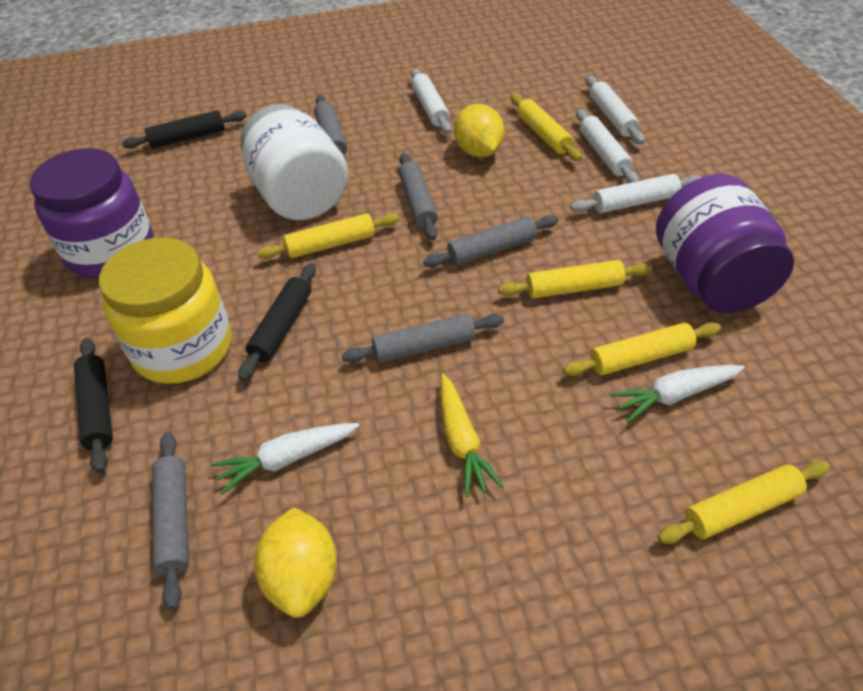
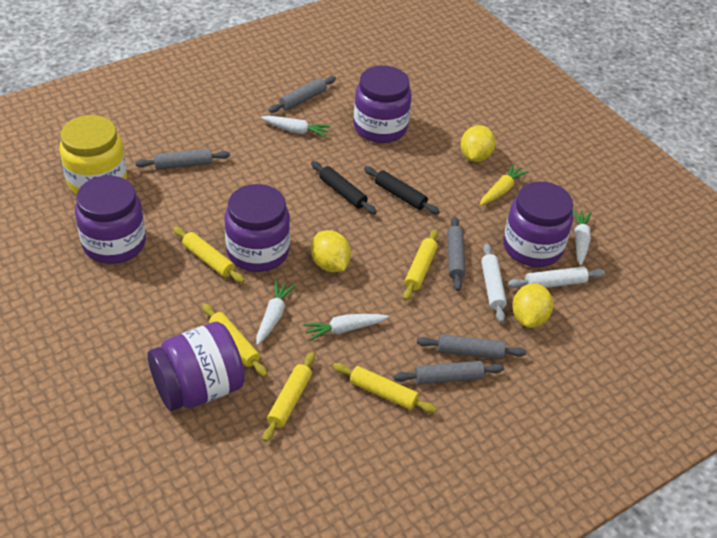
black rolling pin: 3 -> 2
purple jar: 2 -> 5
white carrot: 2 -> 4
white jar: 1 -> 0
white rolling pin: 4 -> 2
yellow lemon: 2 -> 3

